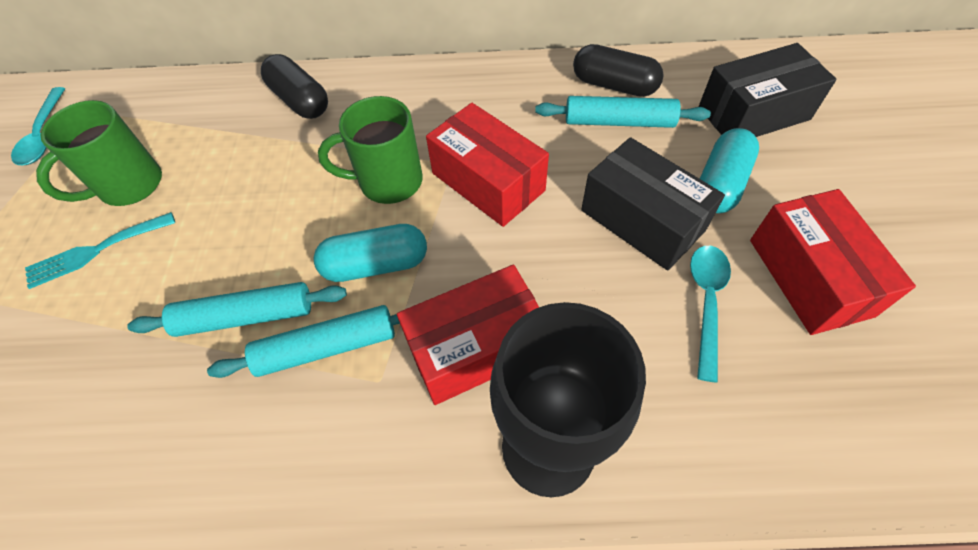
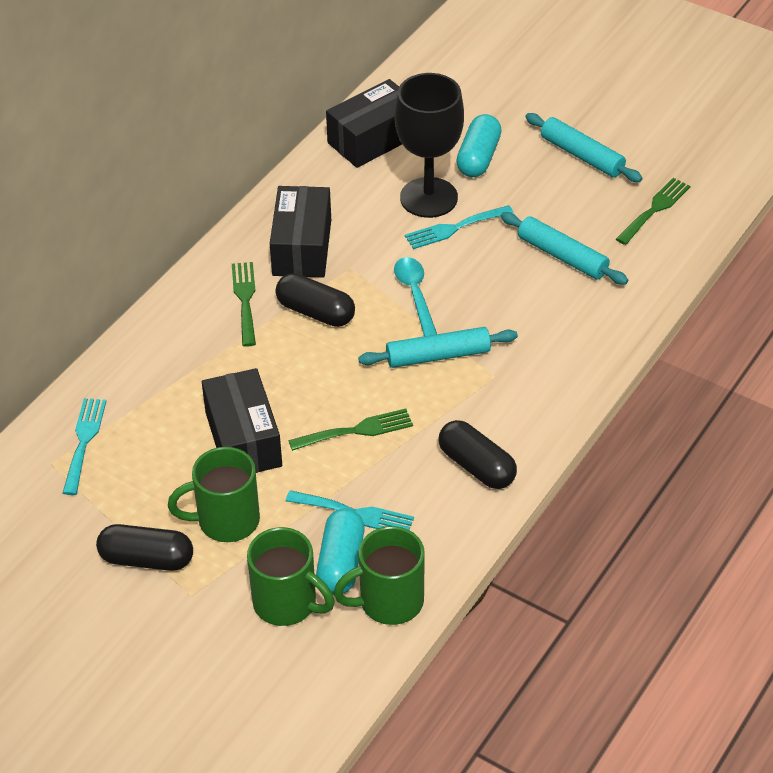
black box: 2 -> 3
black capsule: 2 -> 3
green fork: 0 -> 3
green mug: 2 -> 3
red box: 3 -> 0
turquoise fork: 1 -> 3
turquoise spoon: 2 -> 1

